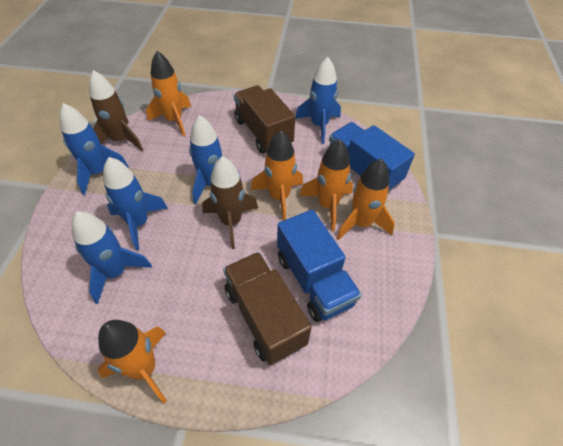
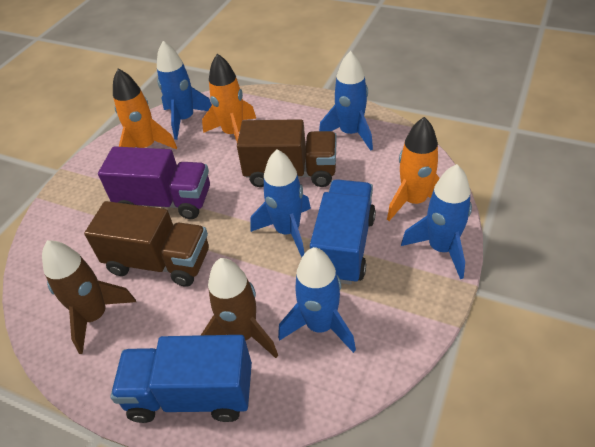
orange rocket: 5 -> 3
purple truck: 0 -> 1

